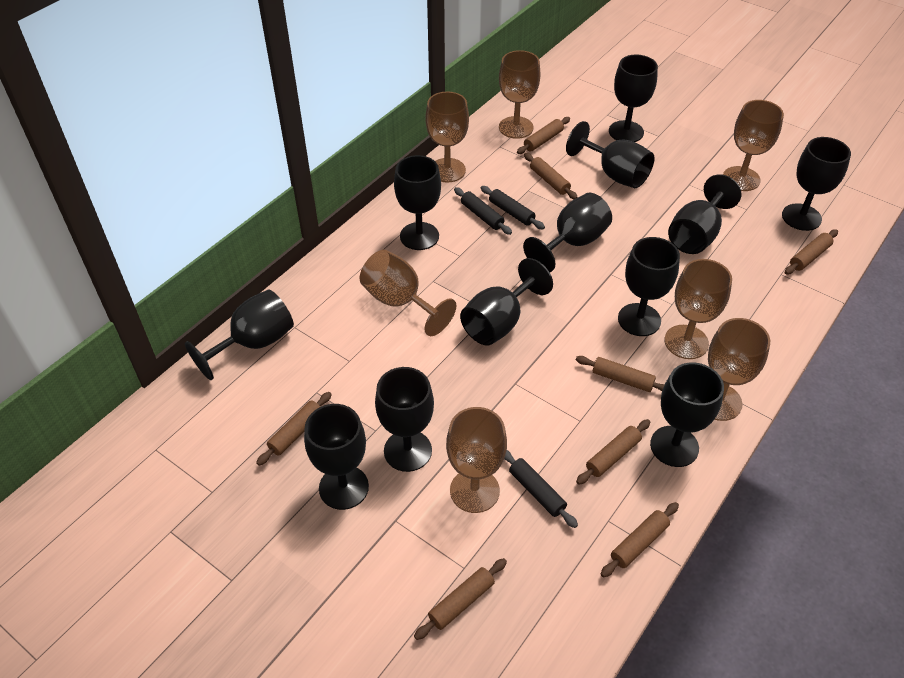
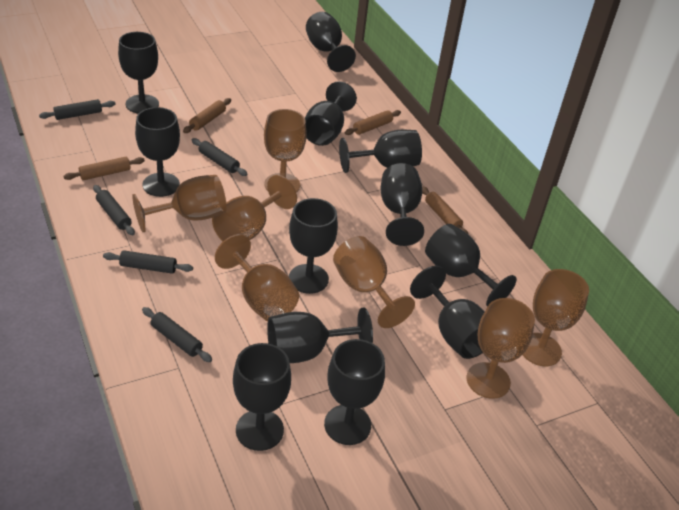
black rolling pin: 3 -> 5
brown rolling pin: 8 -> 4

